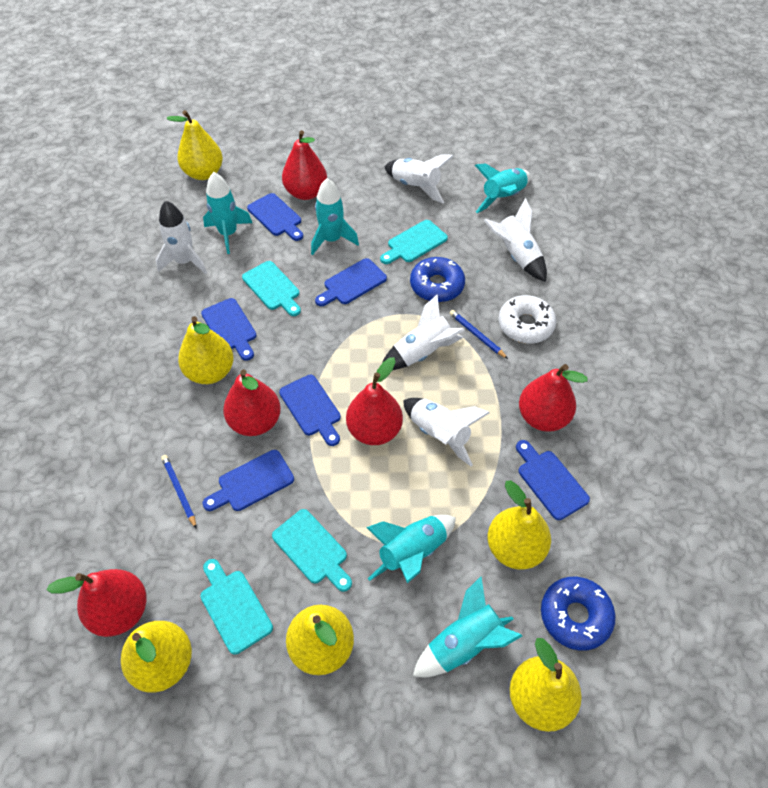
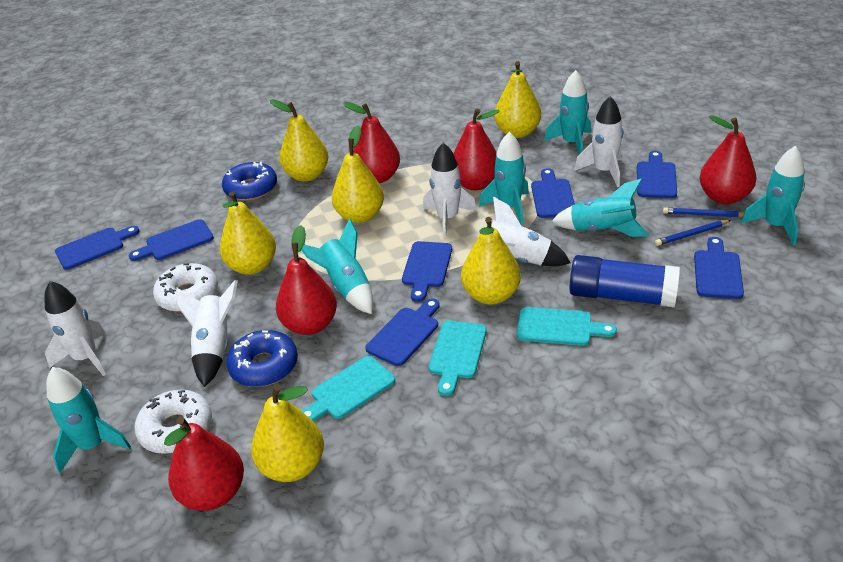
blue cutting board: 6 -> 7
blue glue stick: 0 -> 1
turquoise cutting board: 4 -> 3
turquoise rocket: 5 -> 6
white donut: 1 -> 2

